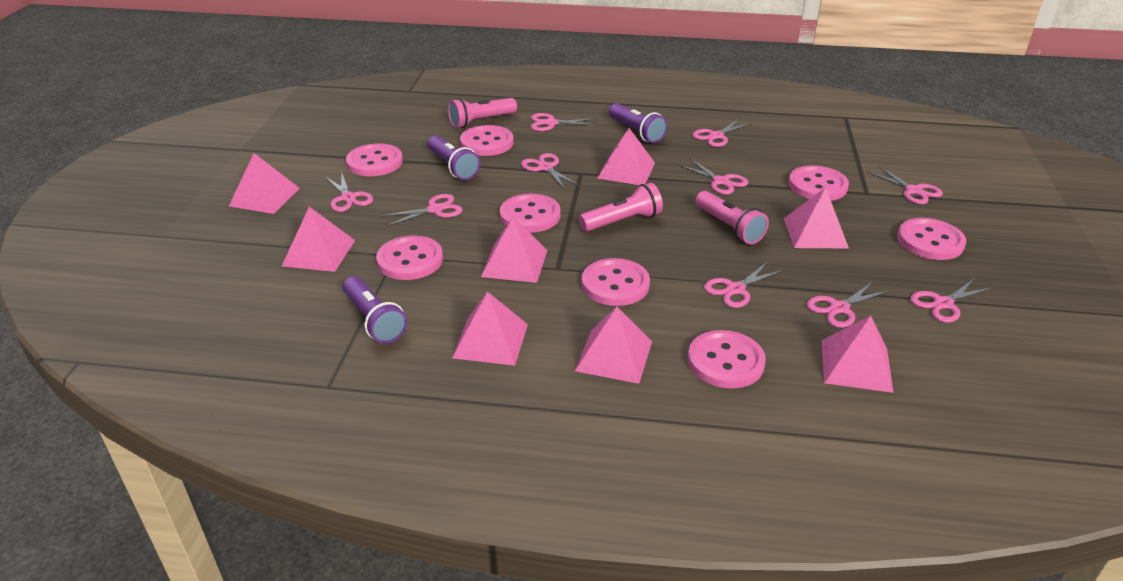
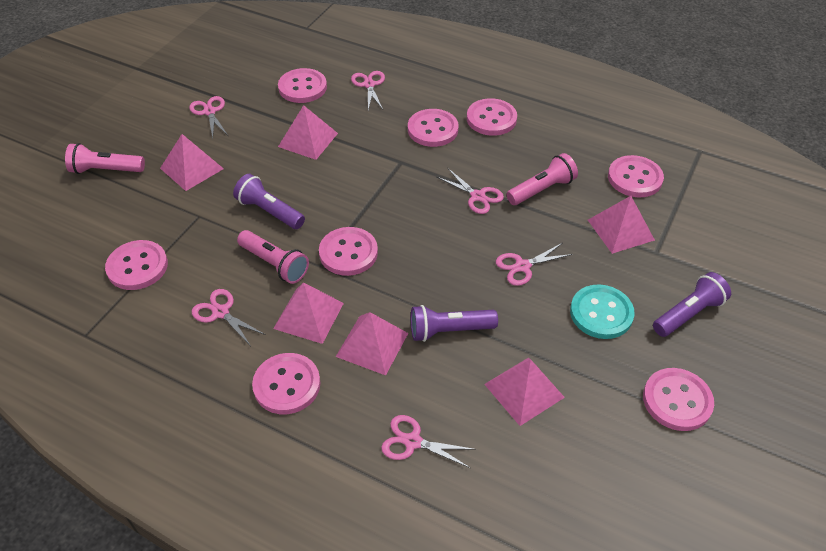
pink pyramid: 8 -> 6
pink scissors: 10 -> 6
turquoise button: 0 -> 1

